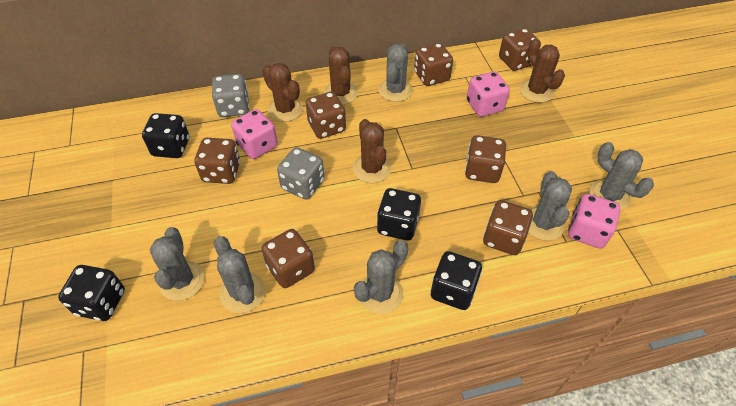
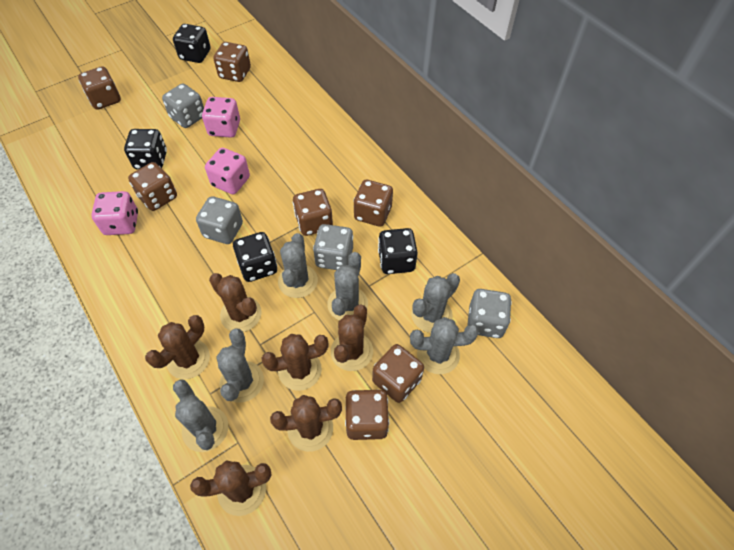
brown cactus: 4 -> 6
grey dice: 2 -> 4

